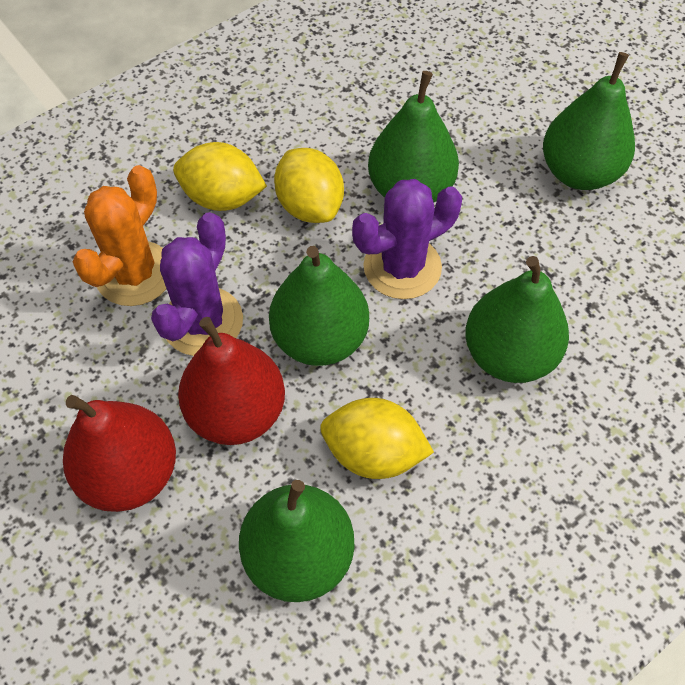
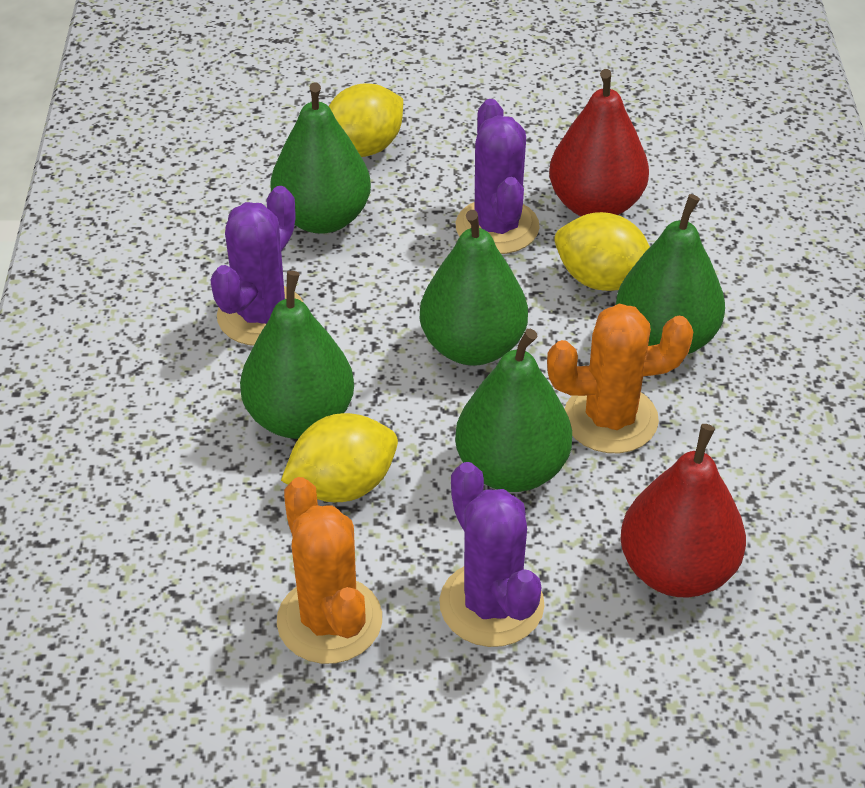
orange cactus: 1 -> 2
purple cactus: 2 -> 3

